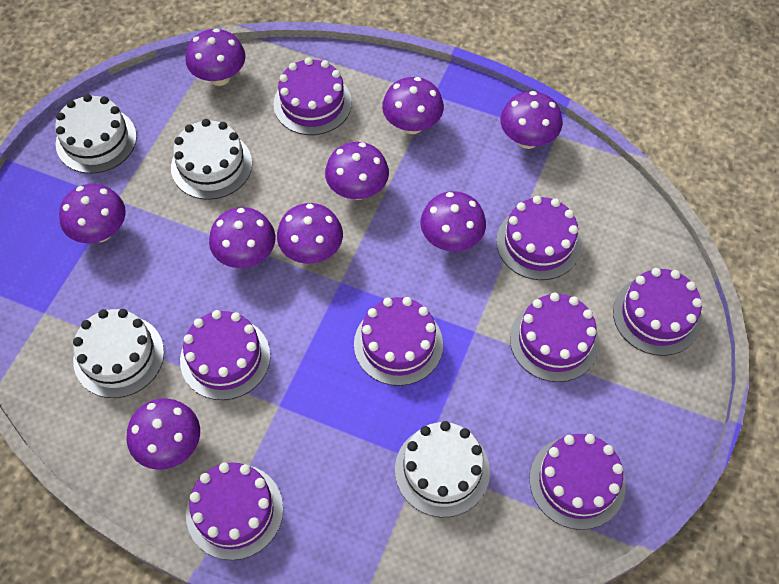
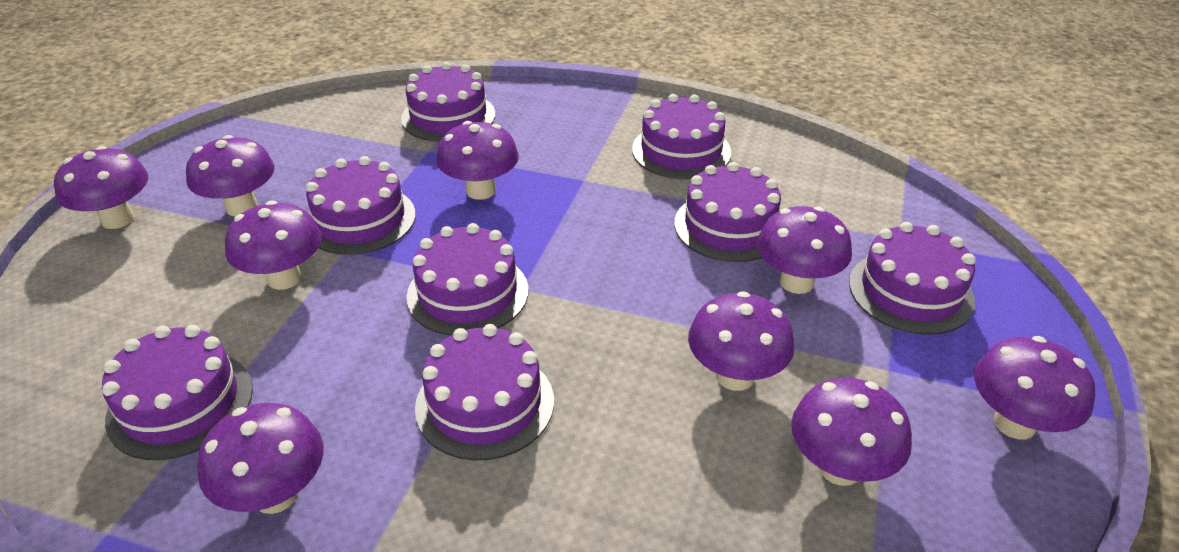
white cake: 4 -> 0

